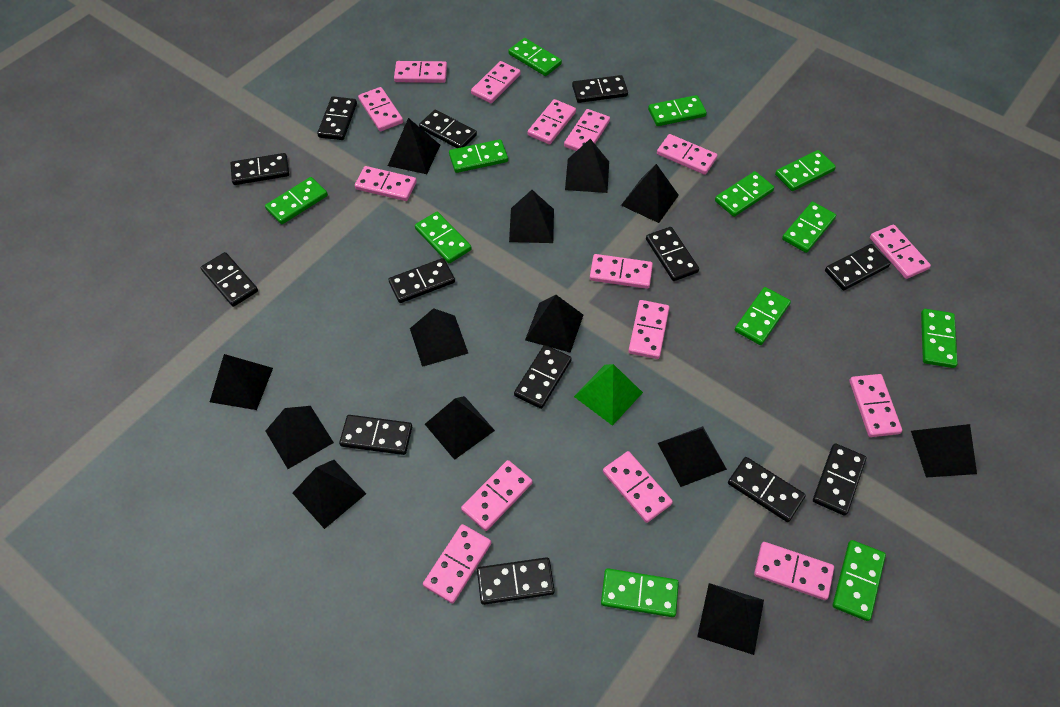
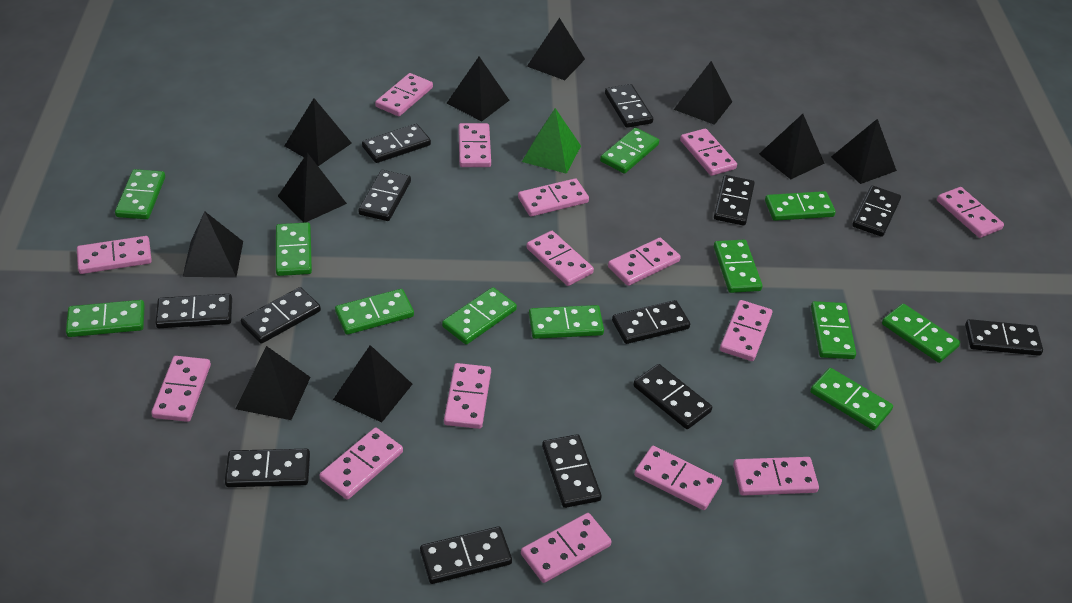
black pyramid: 13 -> 10

